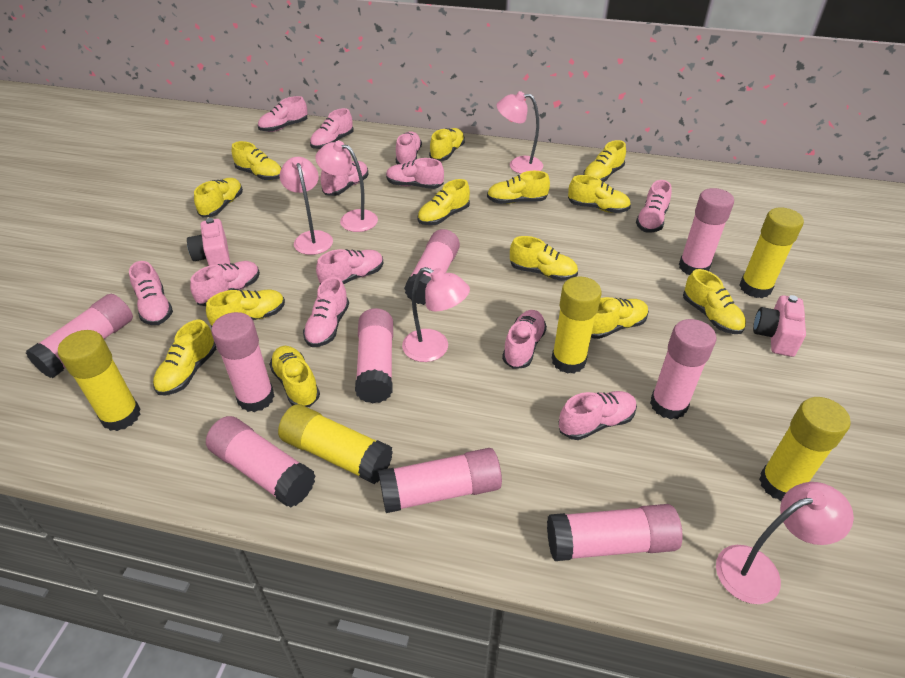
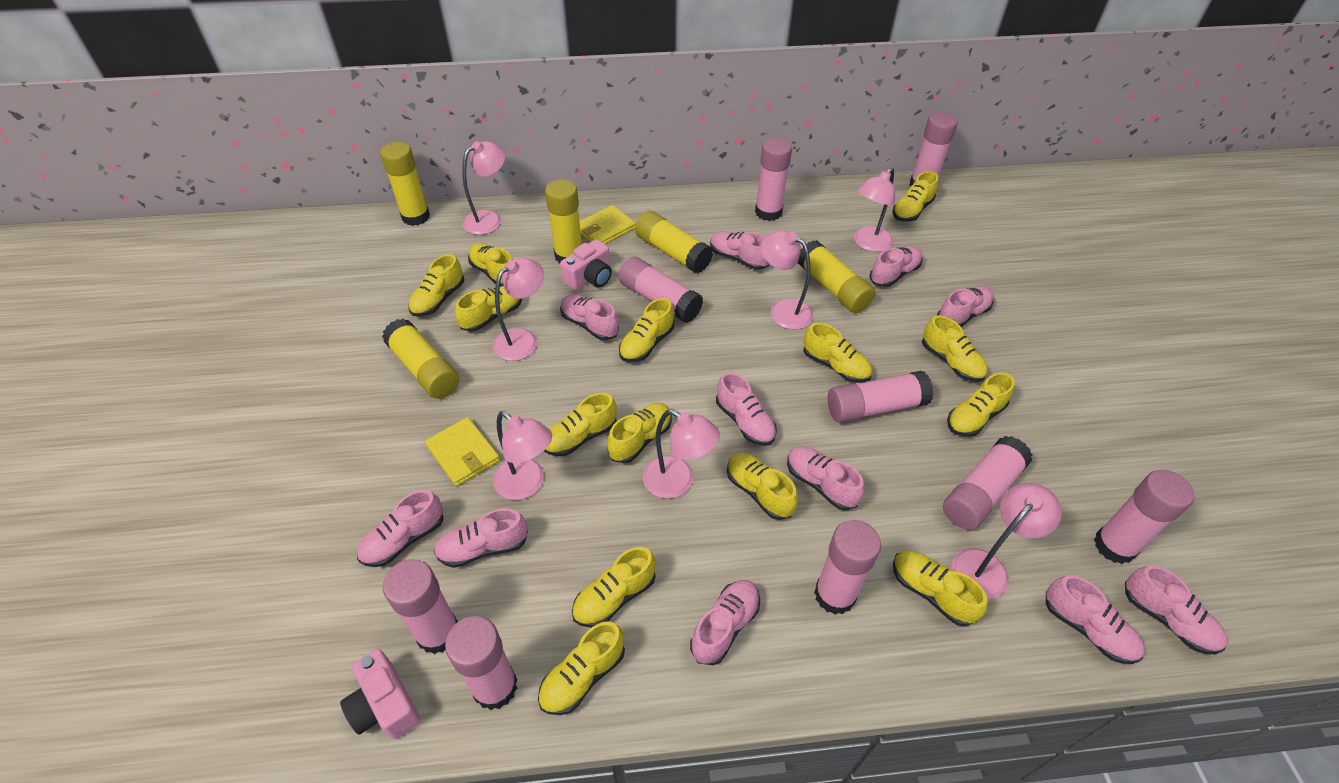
pink lamp: 5 -> 7
pink shoe: 12 -> 11
yellow shoe: 13 -> 14
yellow wallet: 0 -> 2

